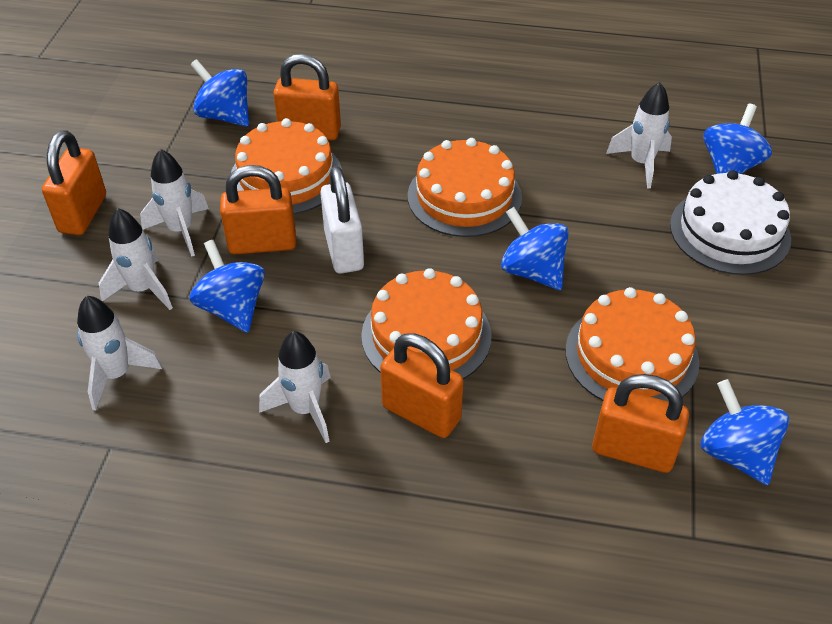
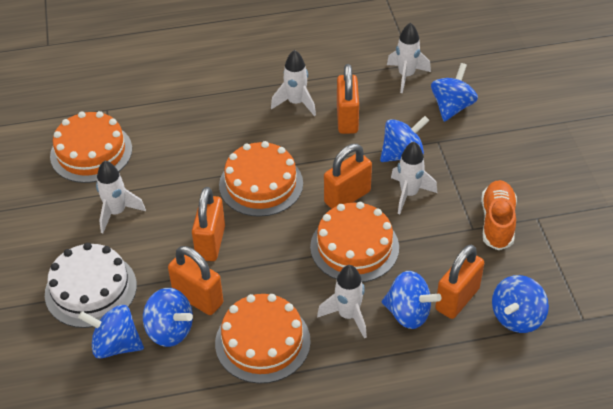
blue spinning top: 5 -> 6
orange shoe: 0 -> 1
white padlock: 1 -> 0

